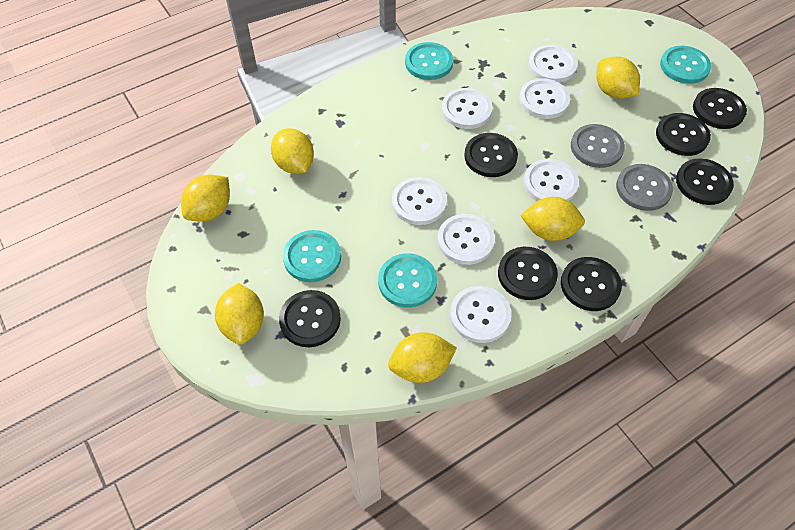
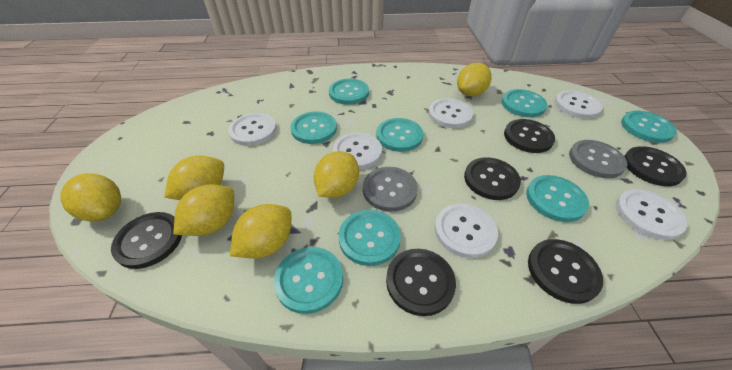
black button: 7 -> 6
turquoise button: 4 -> 8
white button: 7 -> 6

